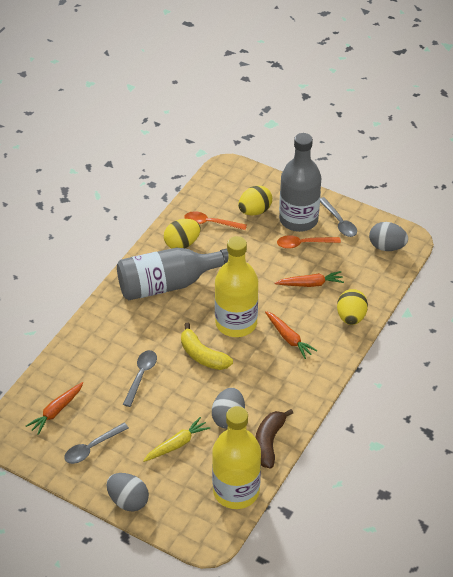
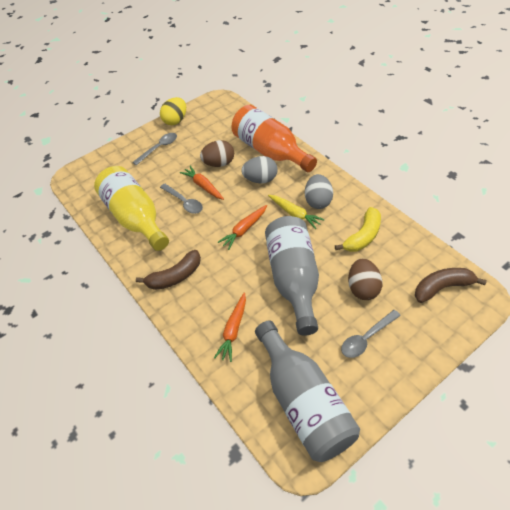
brown banana: 1 -> 2
brown egg: 0 -> 2
grey egg: 3 -> 2
orange bottle: 0 -> 1
orange spoon: 2 -> 0
yellow bottle: 2 -> 1
yellow egg: 3 -> 1

